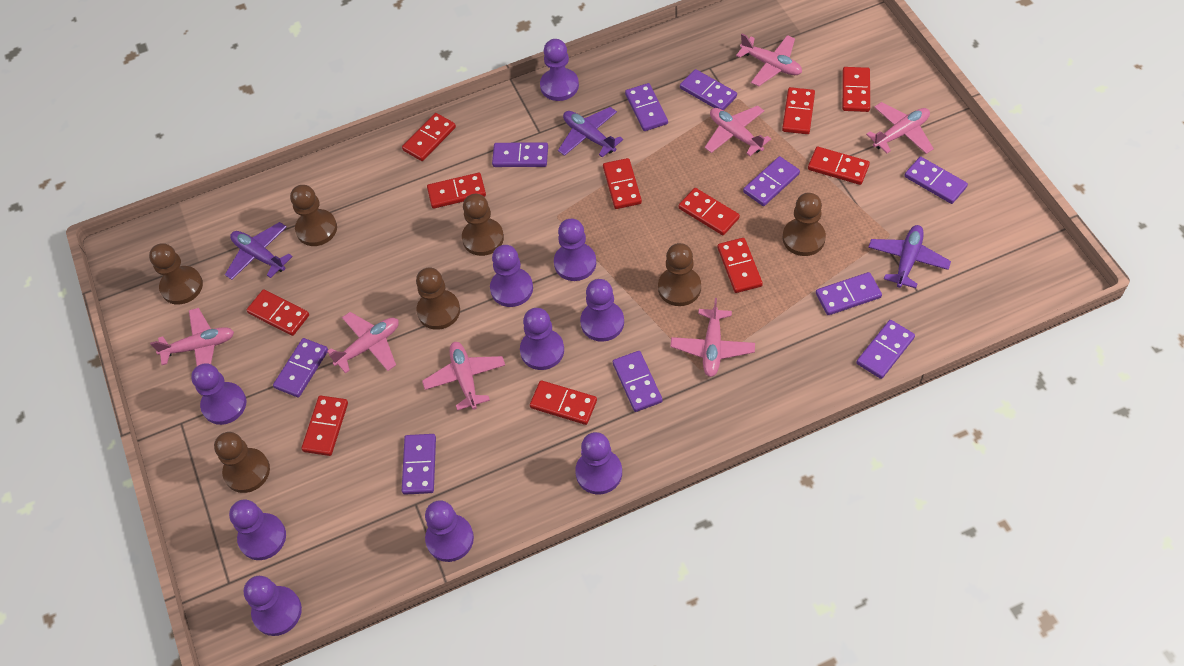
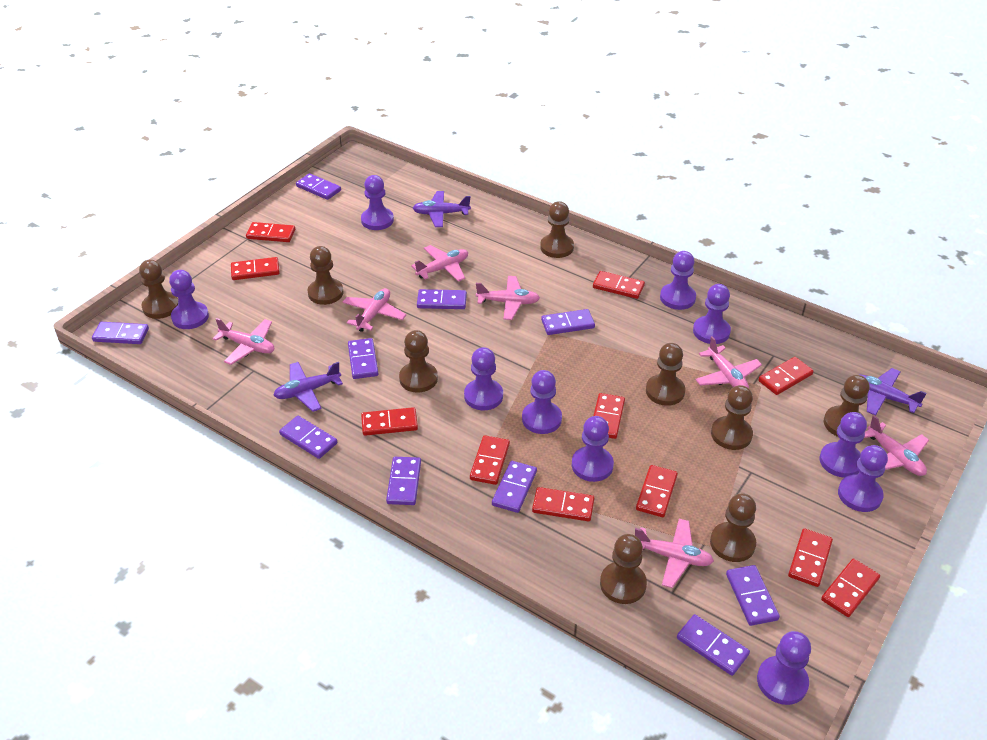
brown pawn: 7 -> 9

